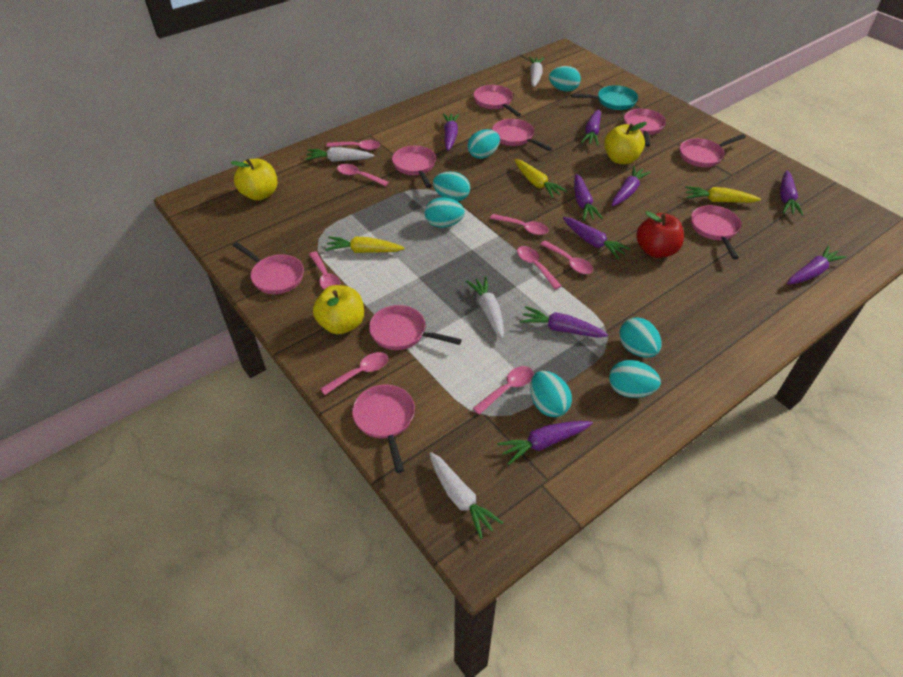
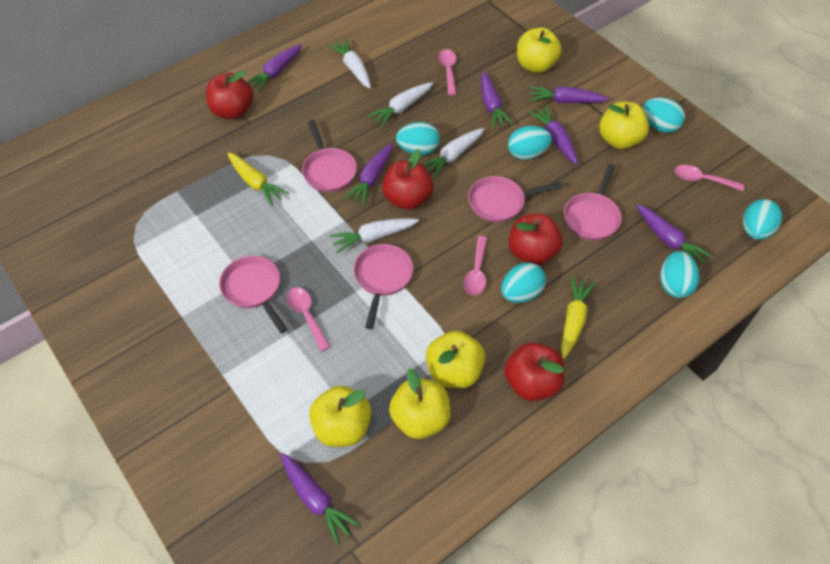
pink pan: 9 -> 5
pink spoon: 8 -> 4
purple carrot: 9 -> 7
red apple: 1 -> 4
turquoise egg: 7 -> 6
turquoise pan: 1 -> 0
yellow apple: 3 -> 5
yellow carrot: 3 -> 2

